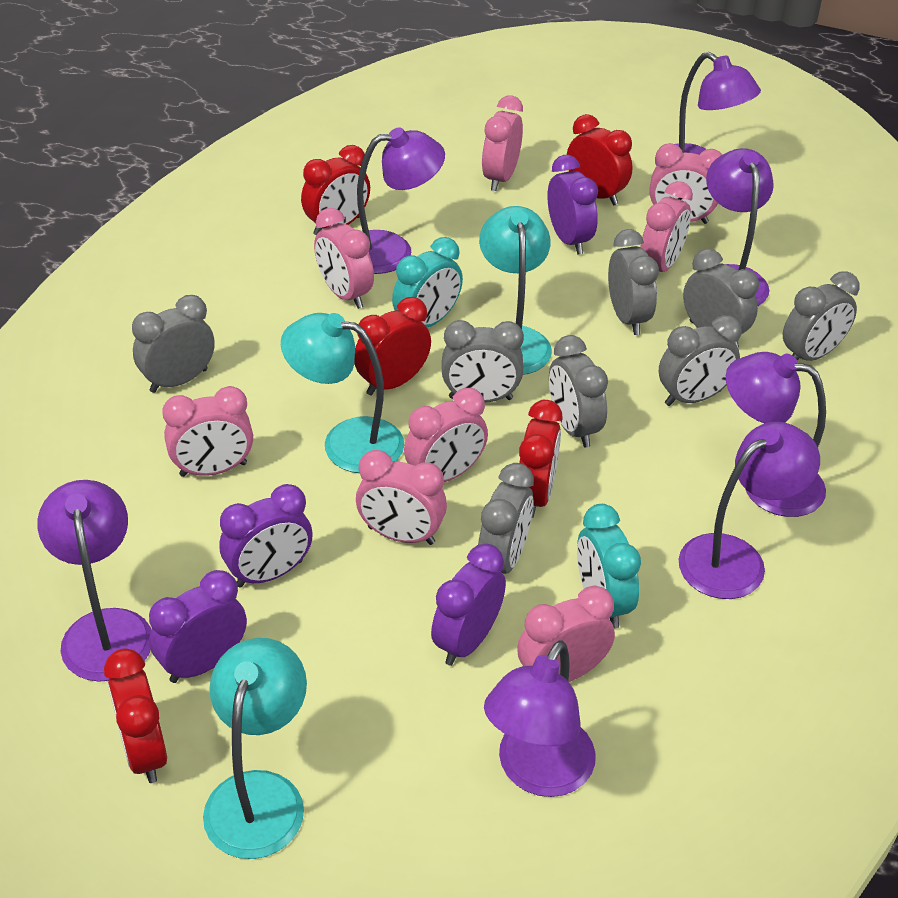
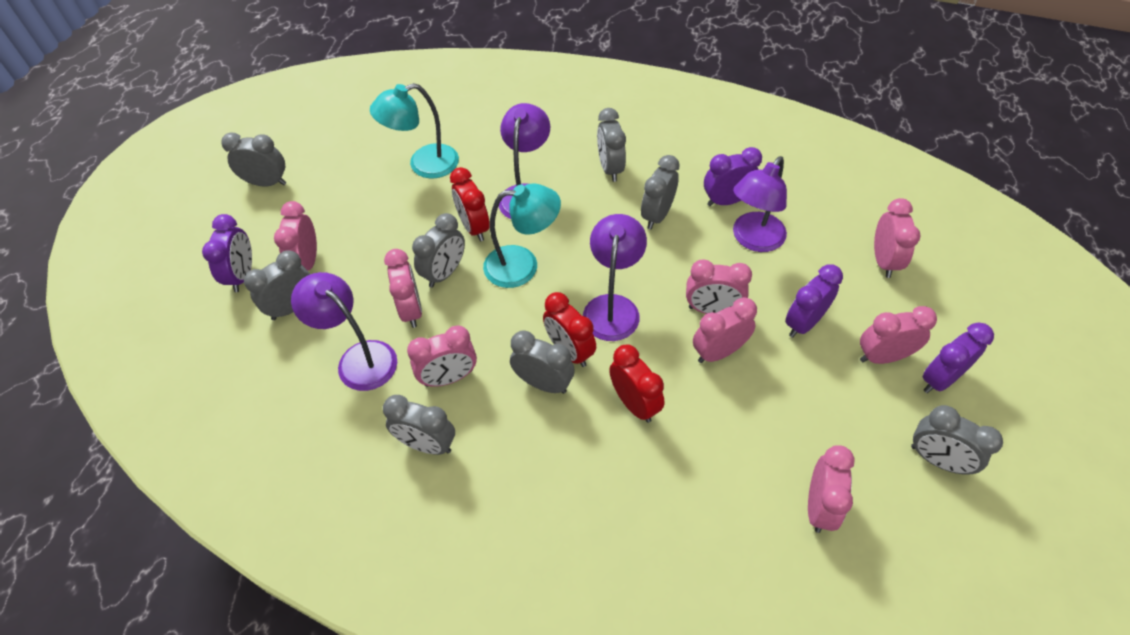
purple lamp: 7 -> 4
red clock: 5 -> 3
turquoise clock: 2 -> 0
turquoise lamp: 3 -> 2

